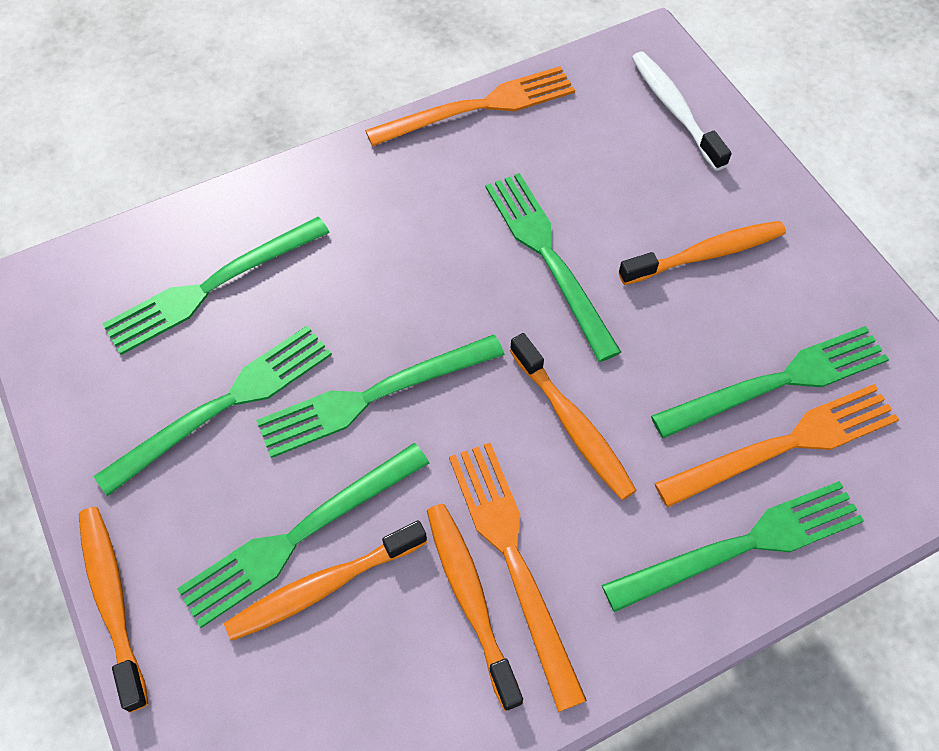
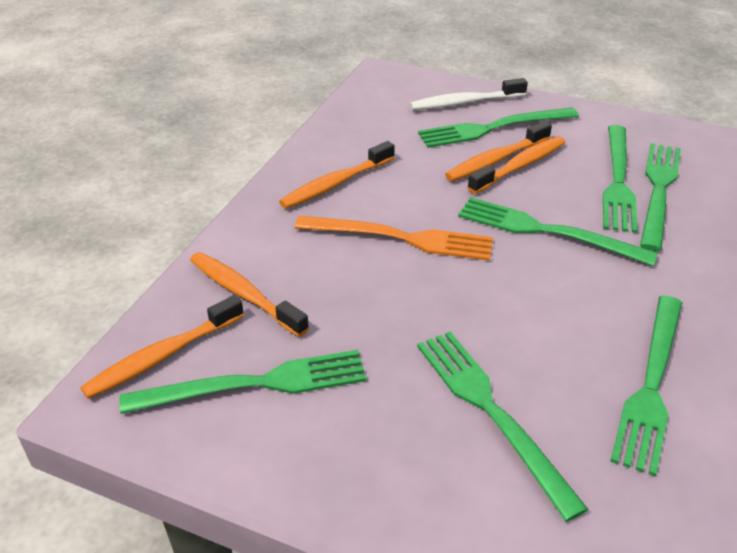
orange fork: 3 -> 1

